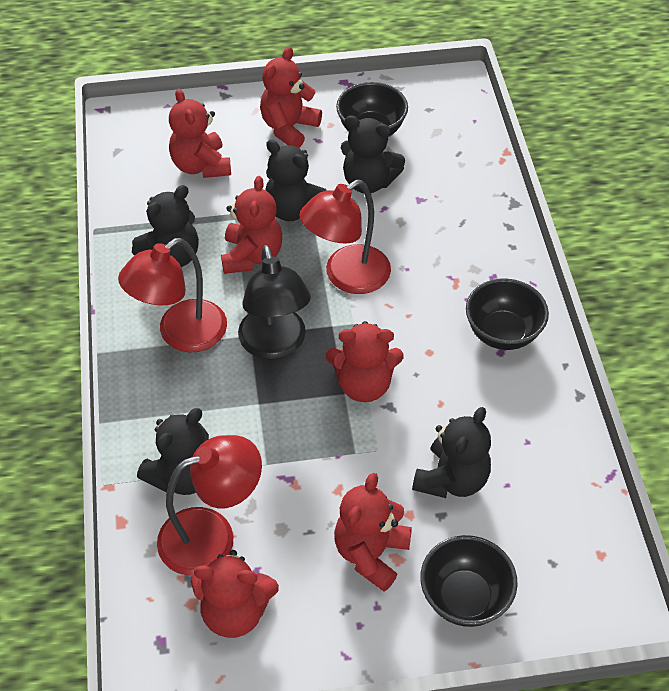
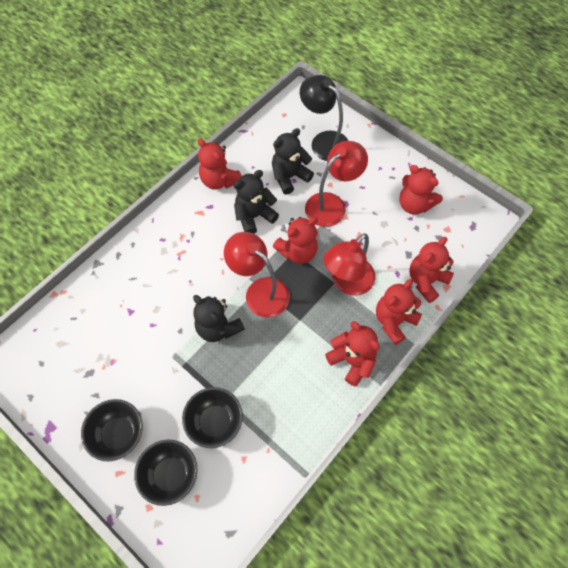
black teddy bear: 5 -> 3

